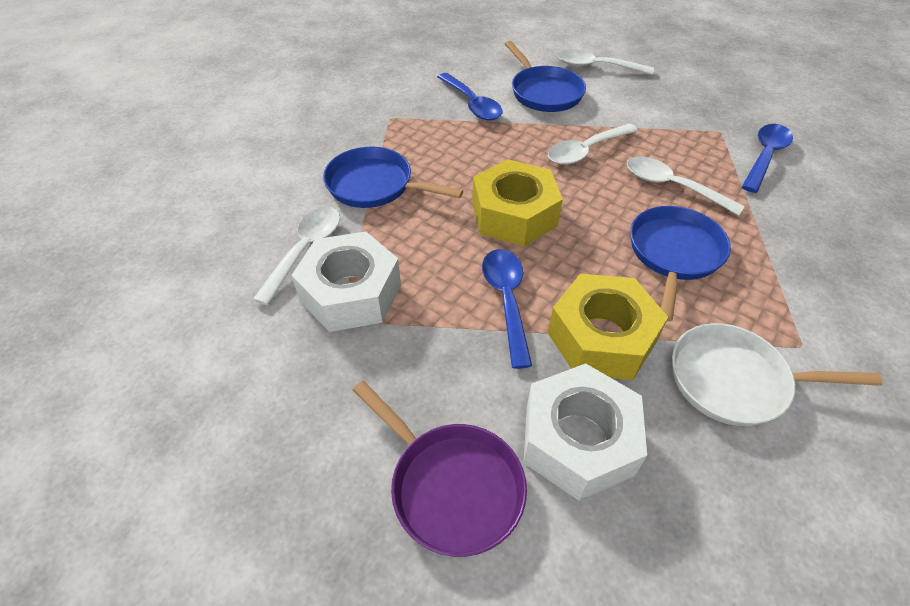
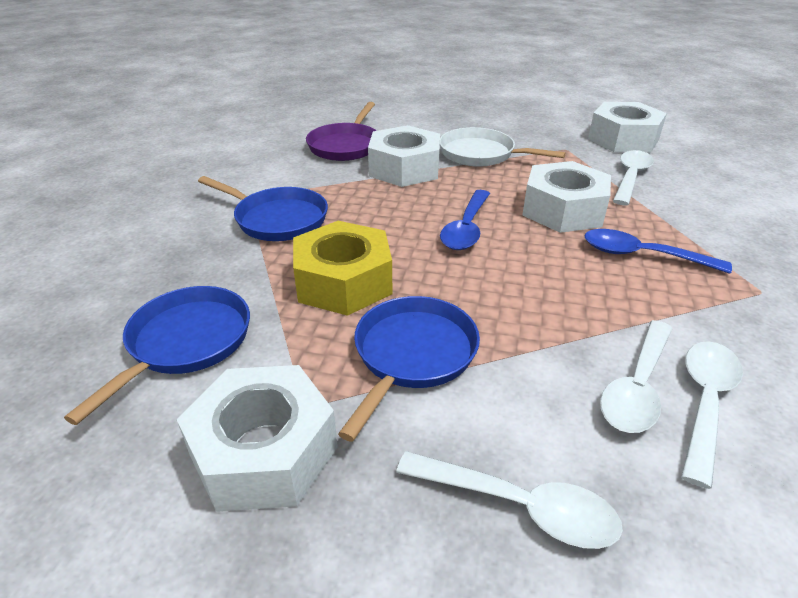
blue spoon: 3 -> 2
white nut: 2 -> 4
yellow nut: 2 -> 1

